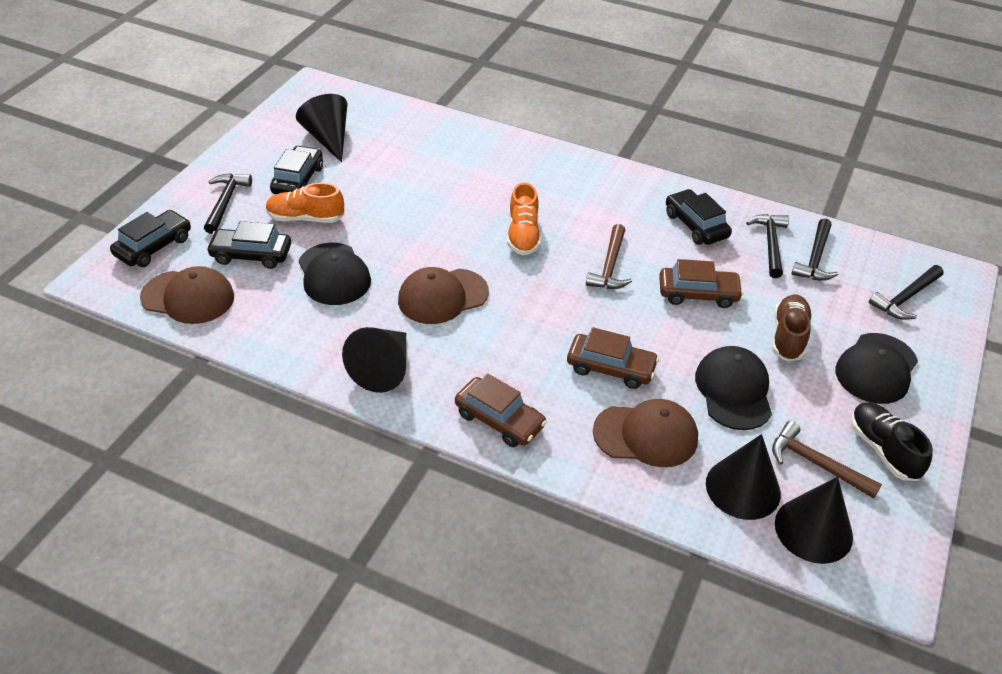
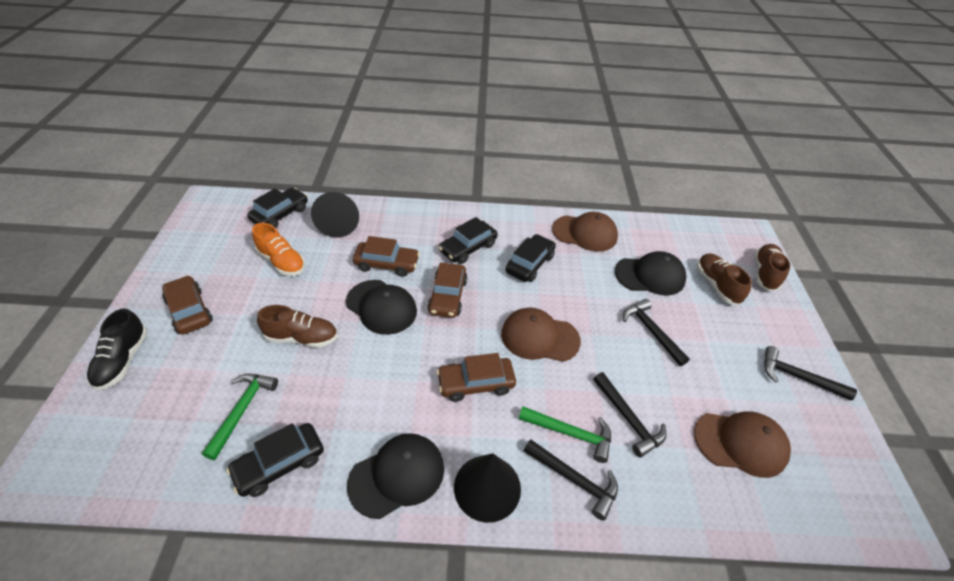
black cone: 4 -> 2
brown car: 3 -> 4
brown hammer: 2 -> 0
brown shoe: 1 -> 3
green hammer: 0 -> 2
orange shoe: 2 -> 1

